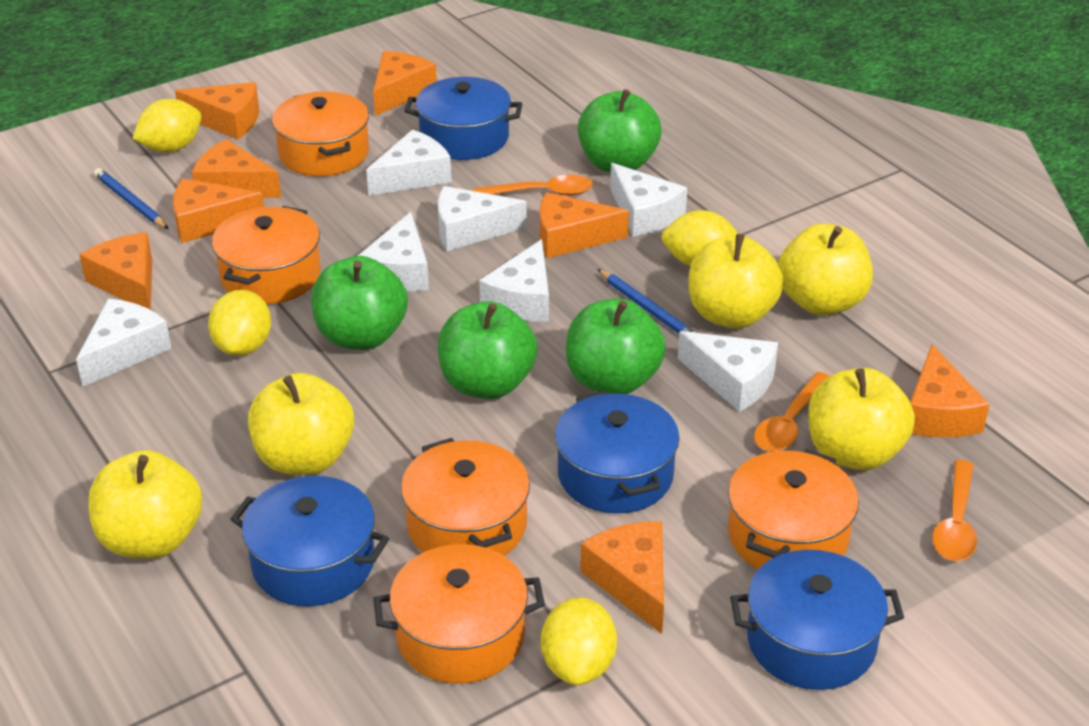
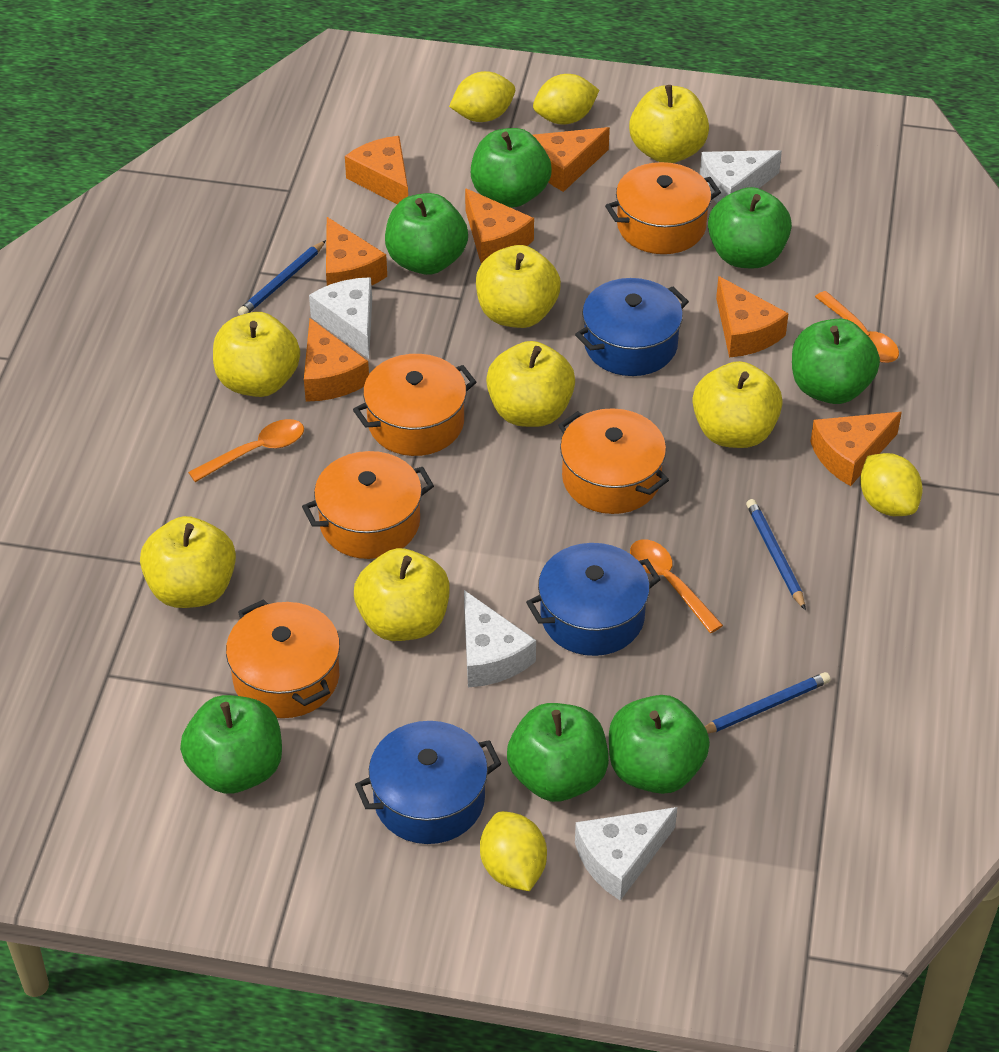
blue pencil: 2 -> 3
blue pot: 4 -> 3
green apple: 4 -> 7
orange cheese: 8 -> 7
white cheese: 7 -> 4
yellow apple: 5 -> 7

